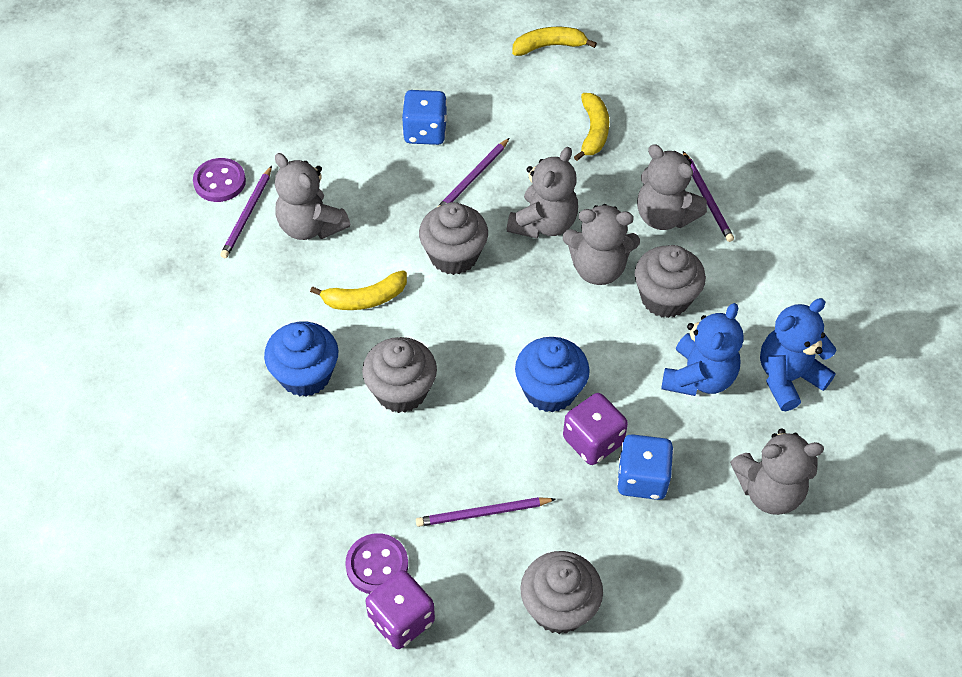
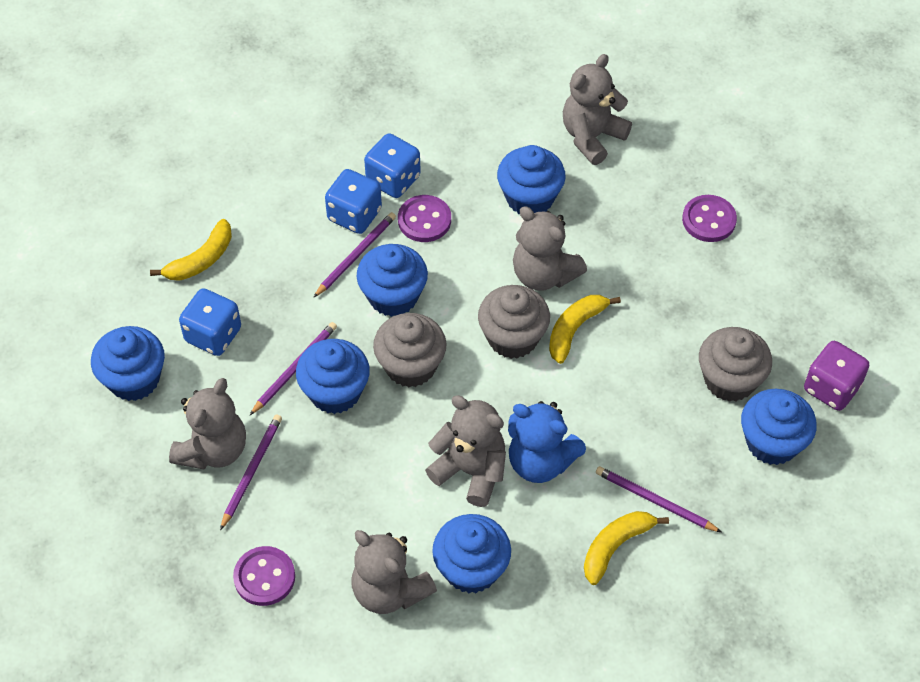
blue cupcake: 2 -> 6
blue dice: 2 -> 3
blue teddy bear: 2 -> 1
grey cupcake: 4 -> 3
purple button: 2 -> 3
purple dice: 2 -> 1

